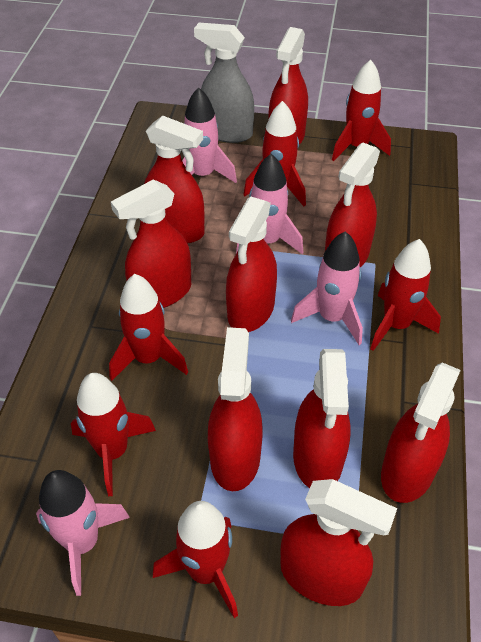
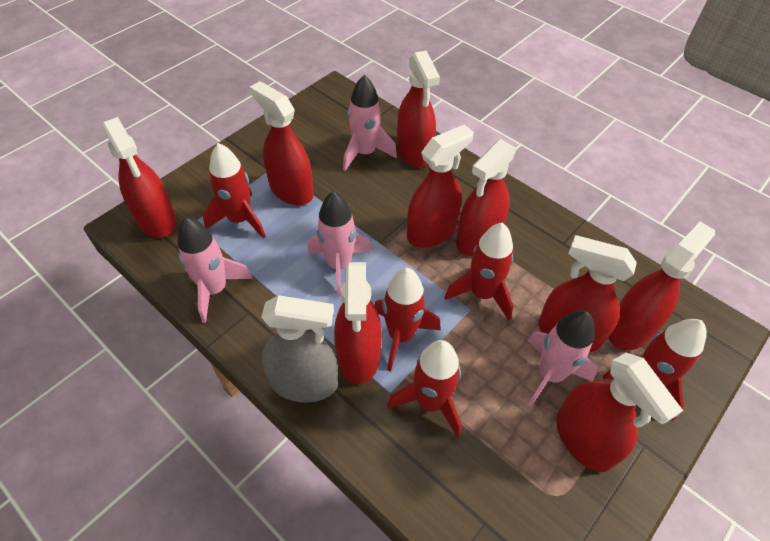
red rocket: 6 -> 5

